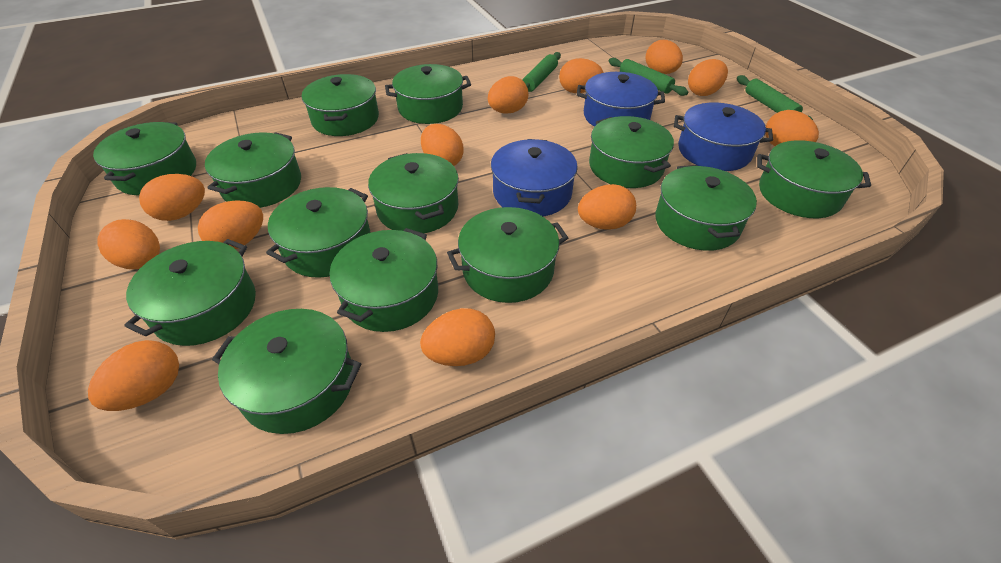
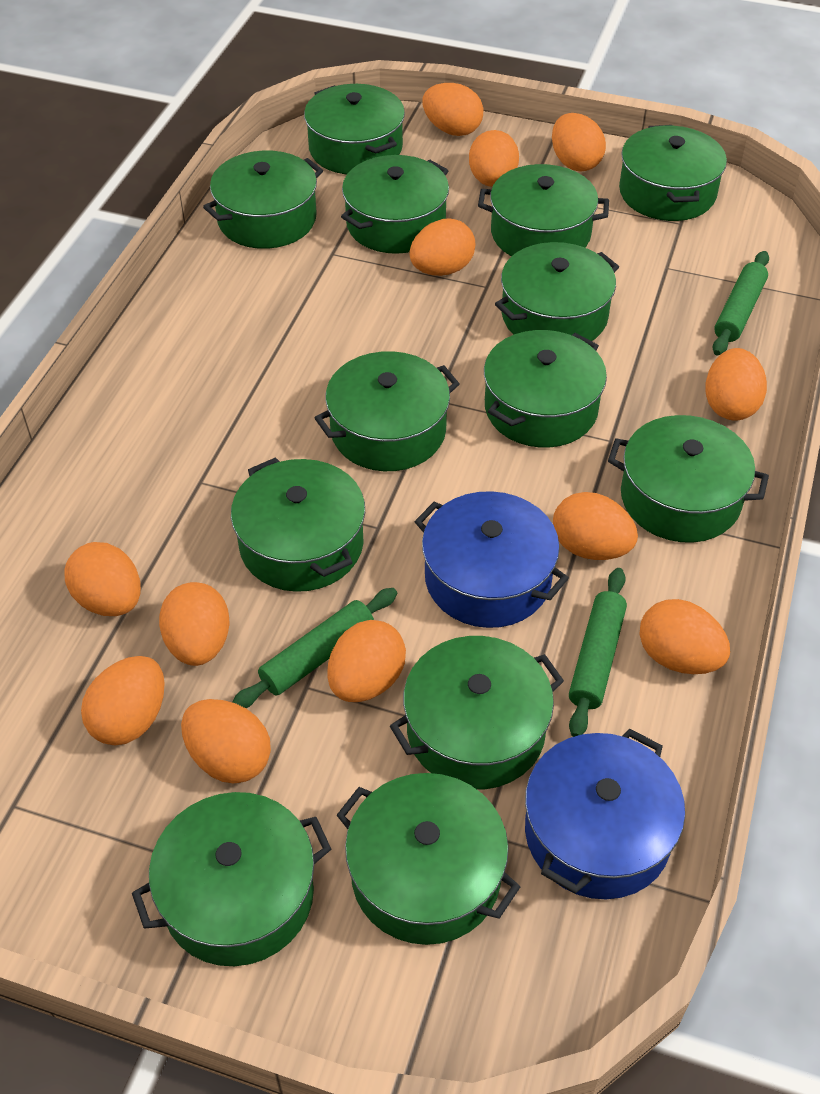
blue pot: 3 -> 2

